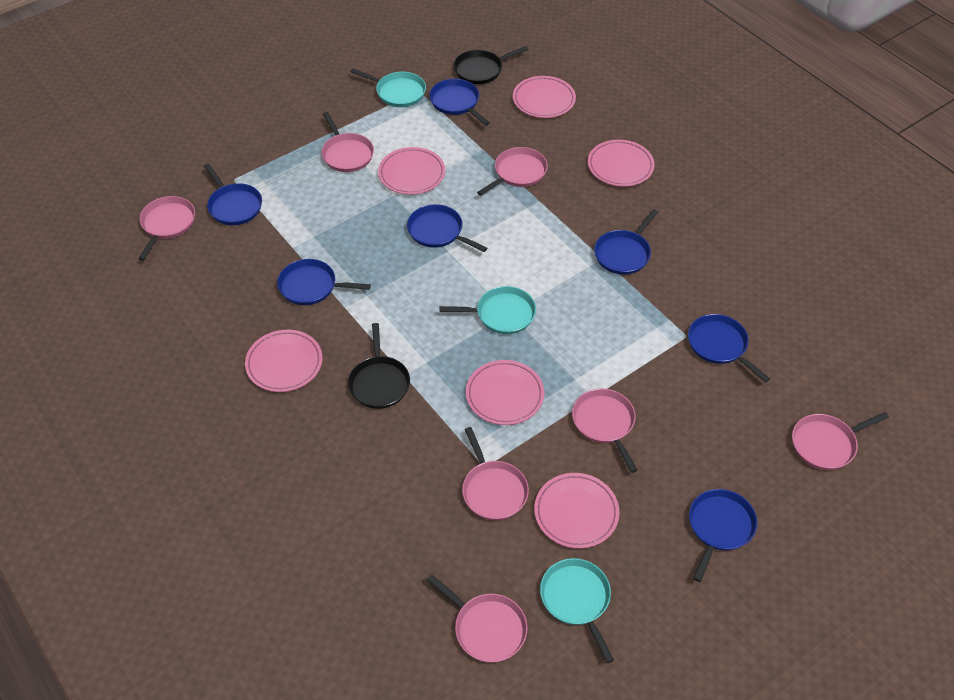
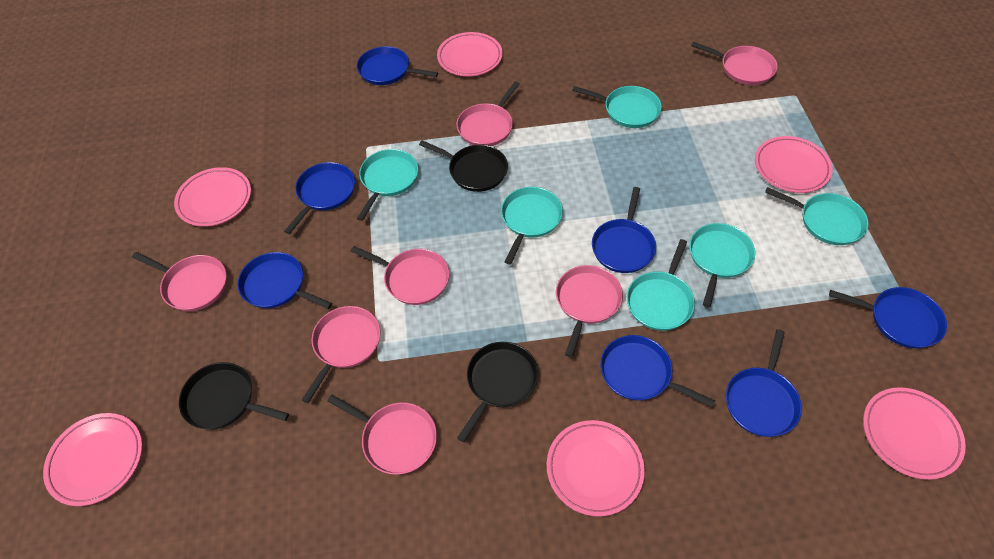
black pan: 2 -> 3
turquoise pan: 3 -> 6

